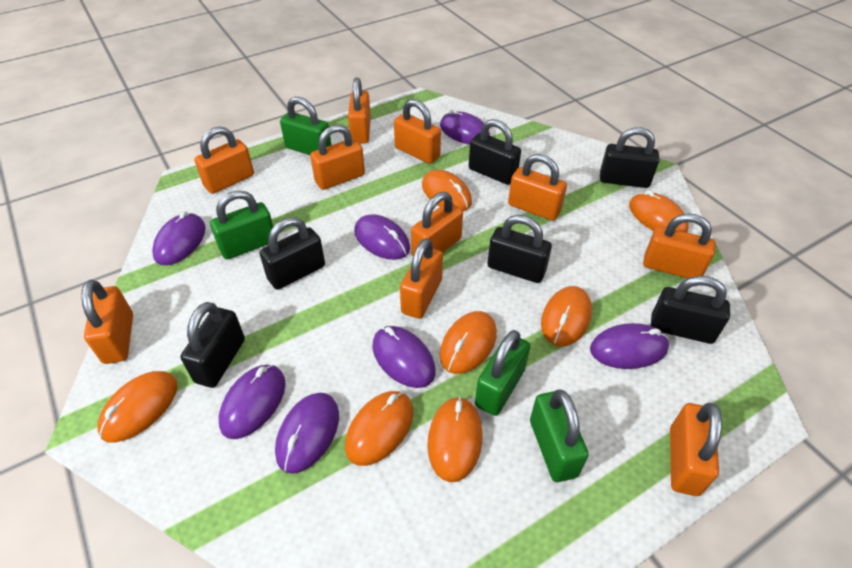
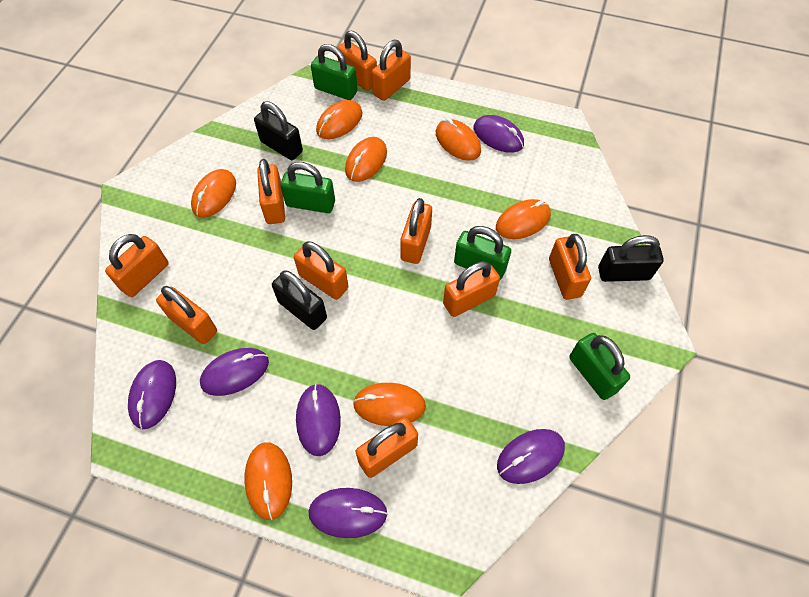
black padlock: 6 -> 3
purple mouse: 7 -> 6

